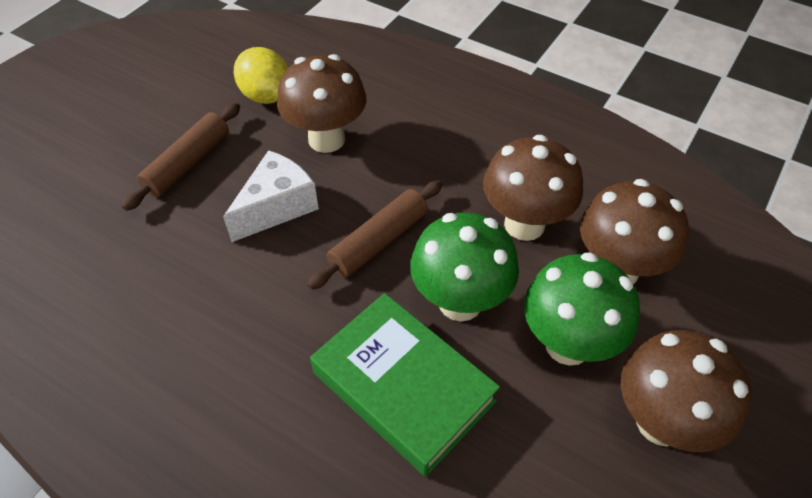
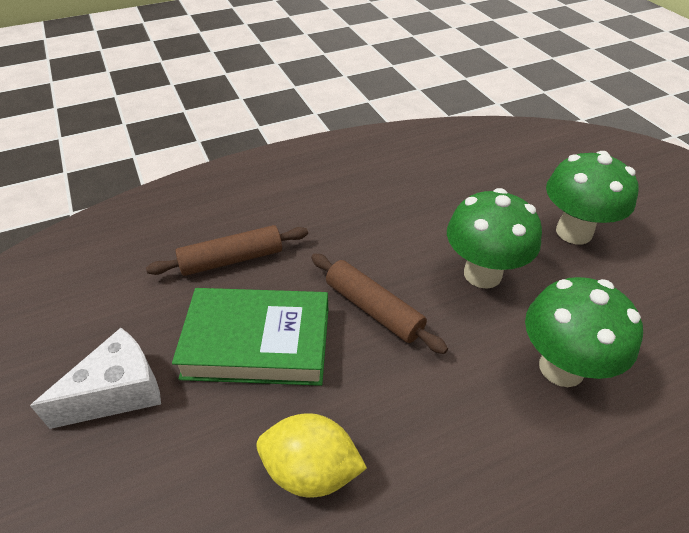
brown mushroom: 4 -> 0
green mushroom: 2 -> 3

